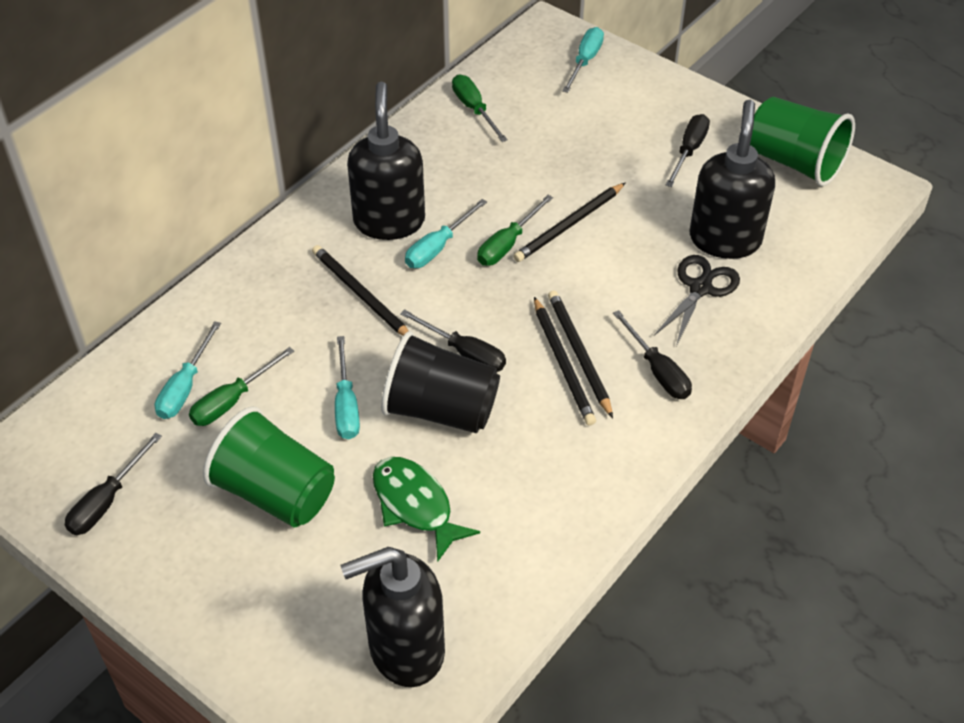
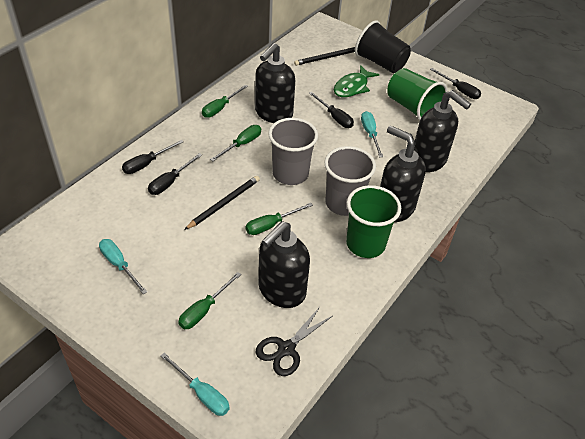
black pencil: 4 -> 2
black soap dispenser: 3 -> 4
green screwdriver: 3 -> 4
grey cup: 0 -> 2
turquoise screwdriver: 4 -> 3

